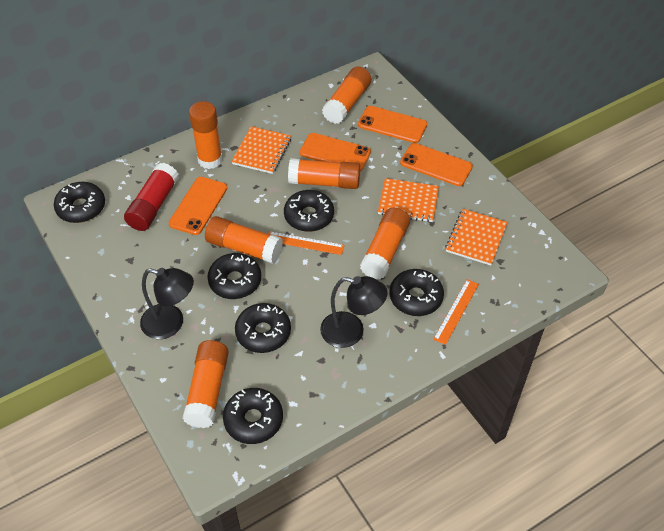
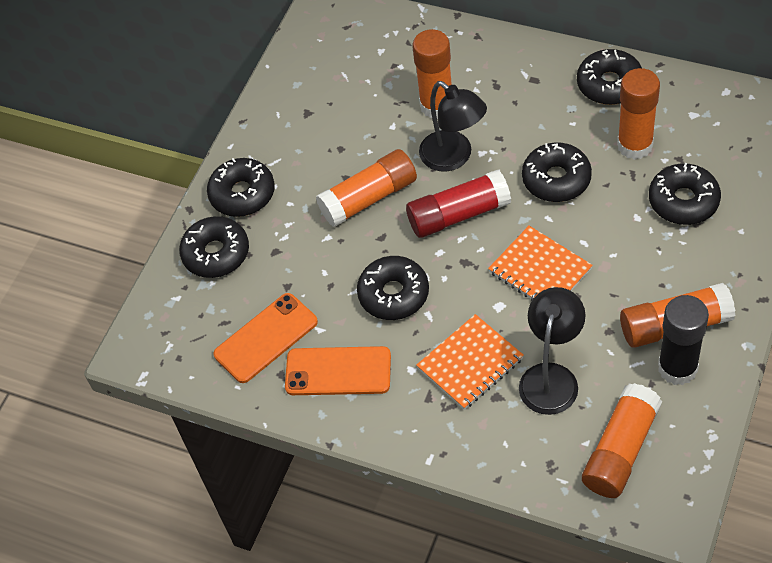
black glue stick: 0 -> 1
orange glue stick: 6 -> 5
orange notebook: 3 -> 2
orange phone: 4 -> 2
orange ruler: 2 -> 0

